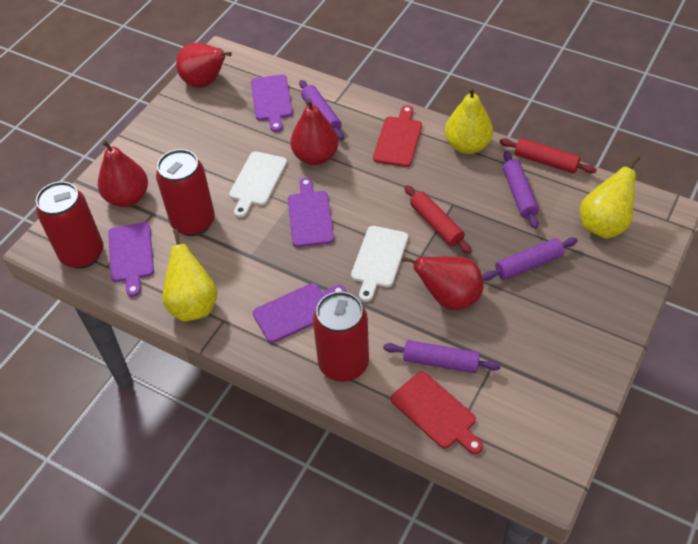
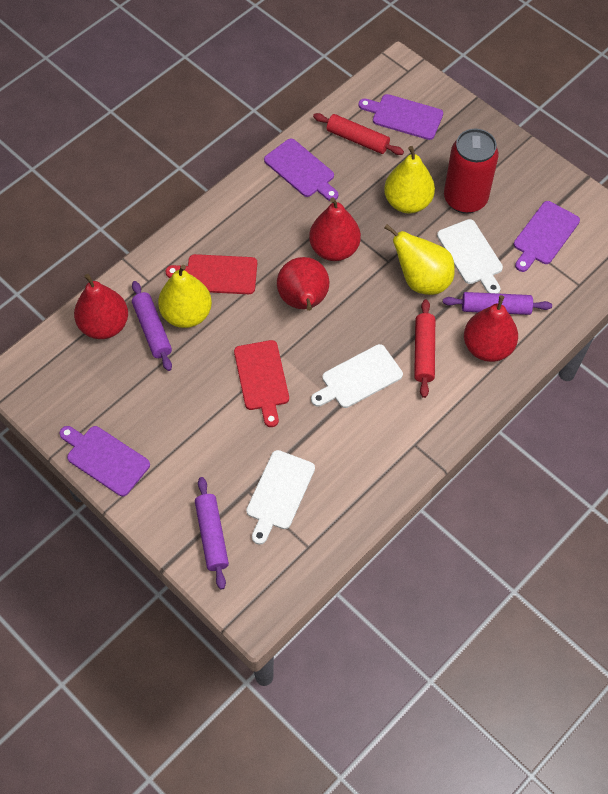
purple rolling pin: 4 -> 3
red can: 3 -> 1
white cutting board: 2 -> 3

